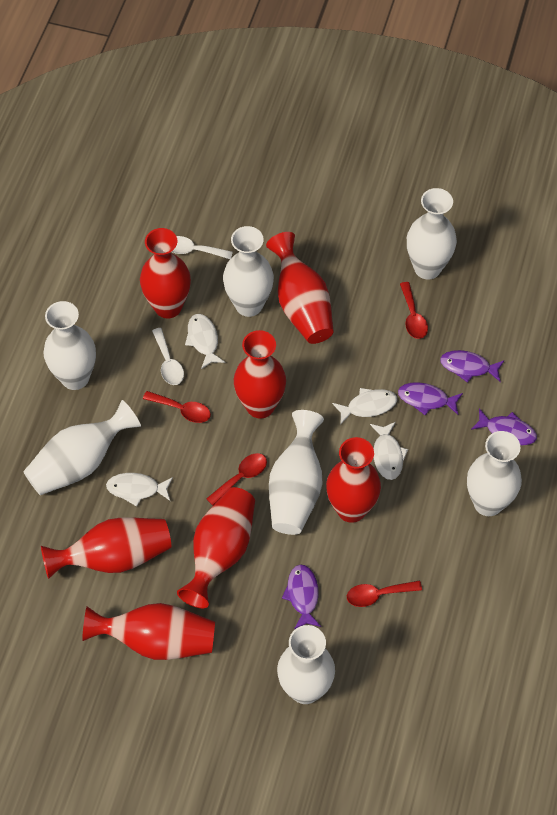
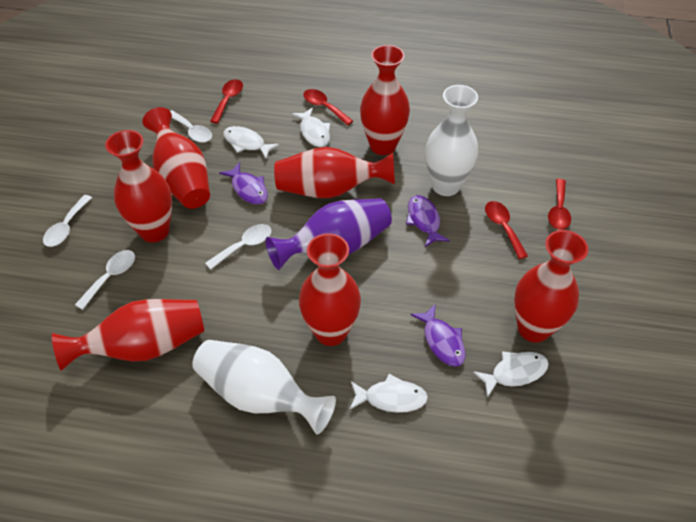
purple fish: 4 -> 3
purple vase: 0 -> 1
white spoon: 2 -> 4
white vase: 7 -> 2

